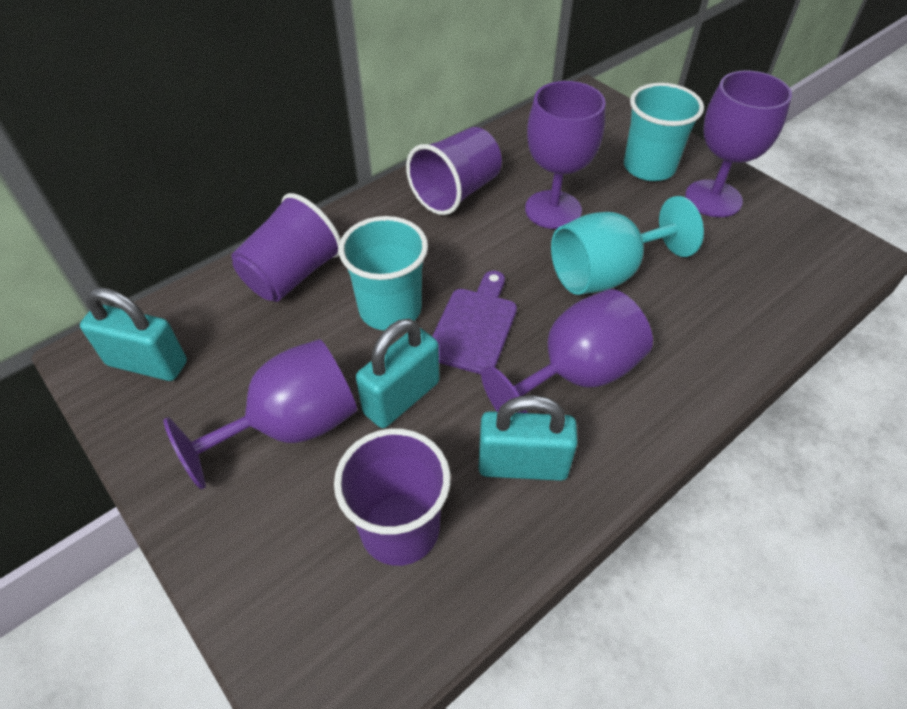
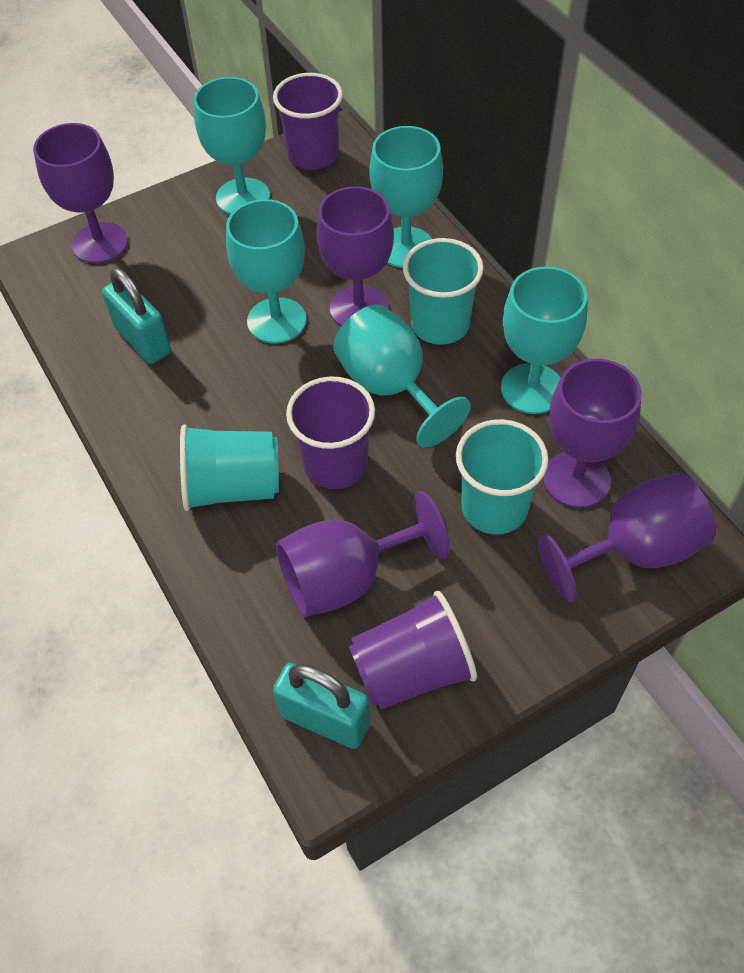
purple cutting board: 1 -> 0
purple goblet: 4 -> 5
turquoise cup: 2 -> 3
turquoise goblet: 1 -> 5
turquoise padlock: 3 -> 2

